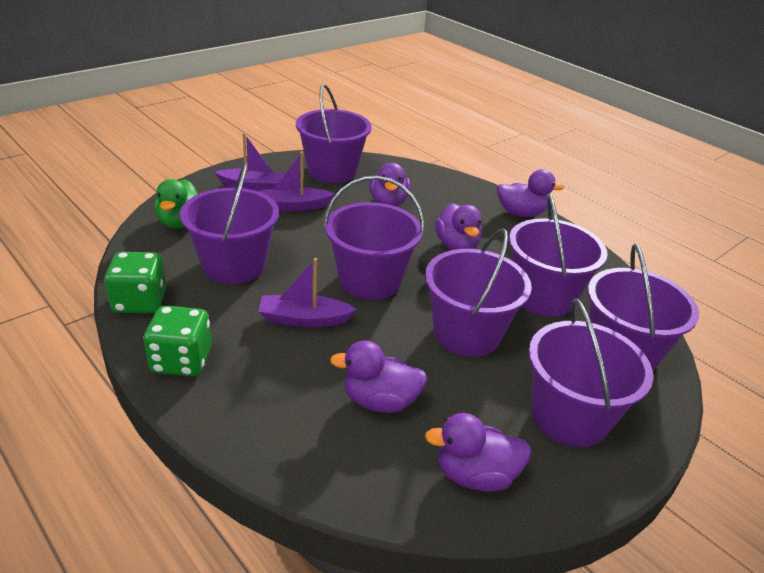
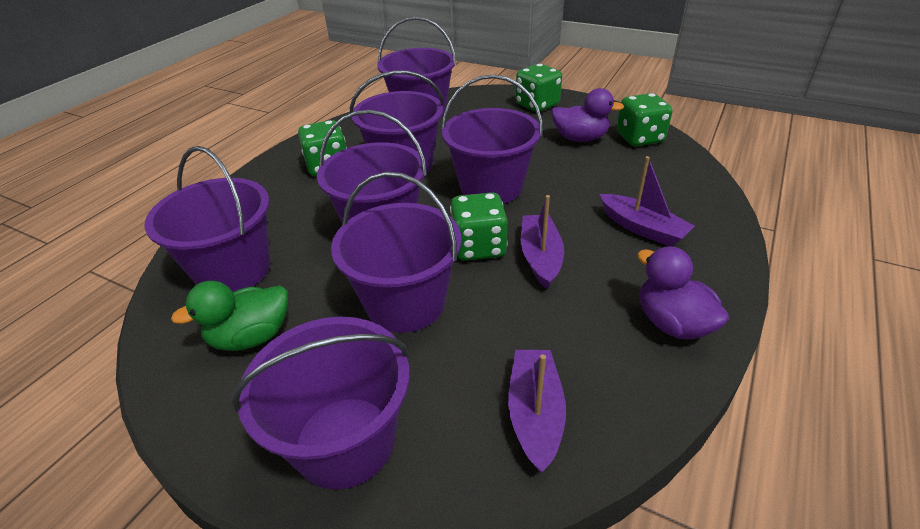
green dice: 2 -> 4
purple duck: 5 -> 2

